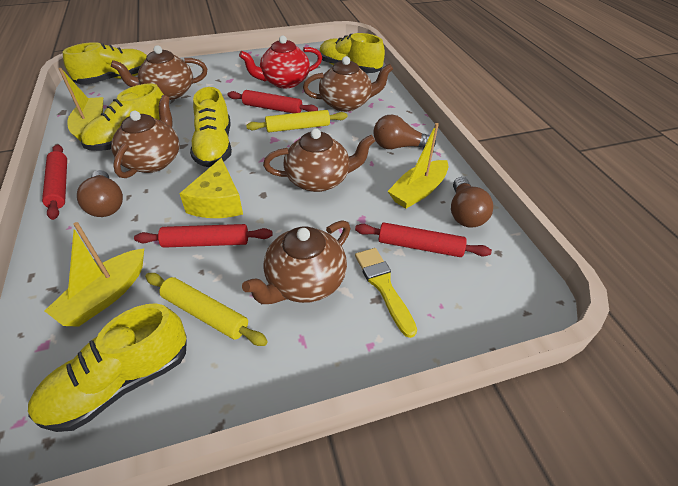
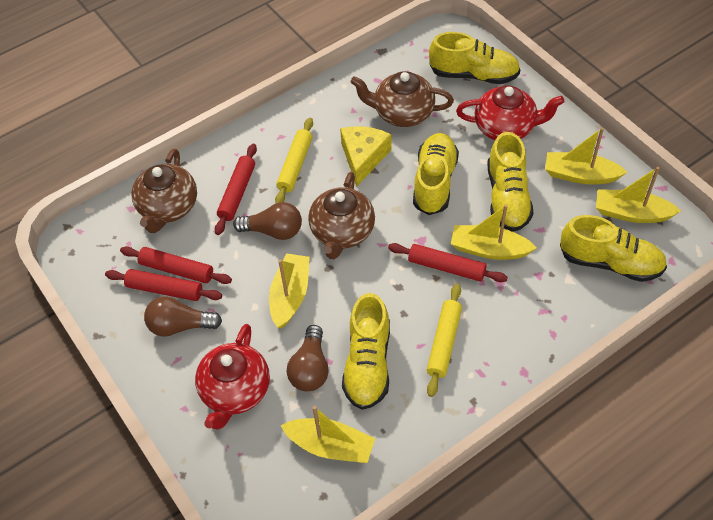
brown teapot: 5 -> 3
red teapot: 1 -> 2
yellow boat: 3 -> 5
yellow brush: 1 -> 0

